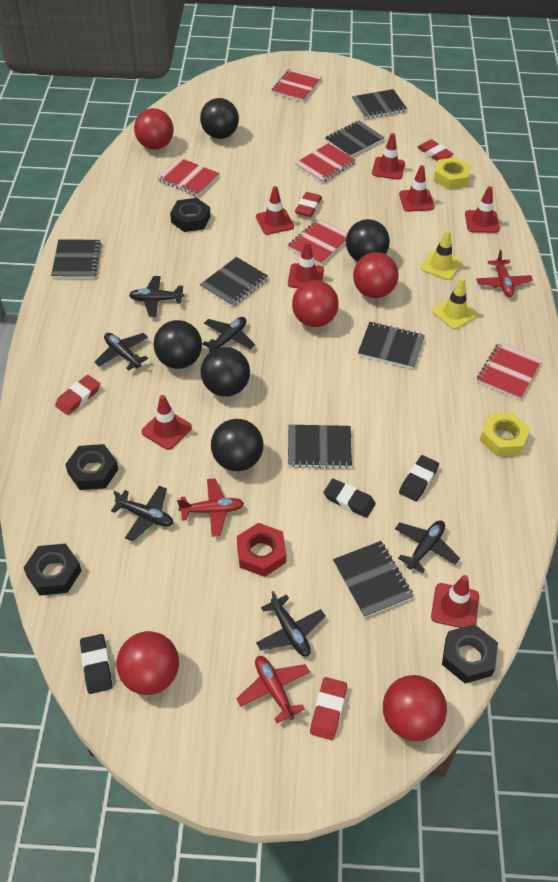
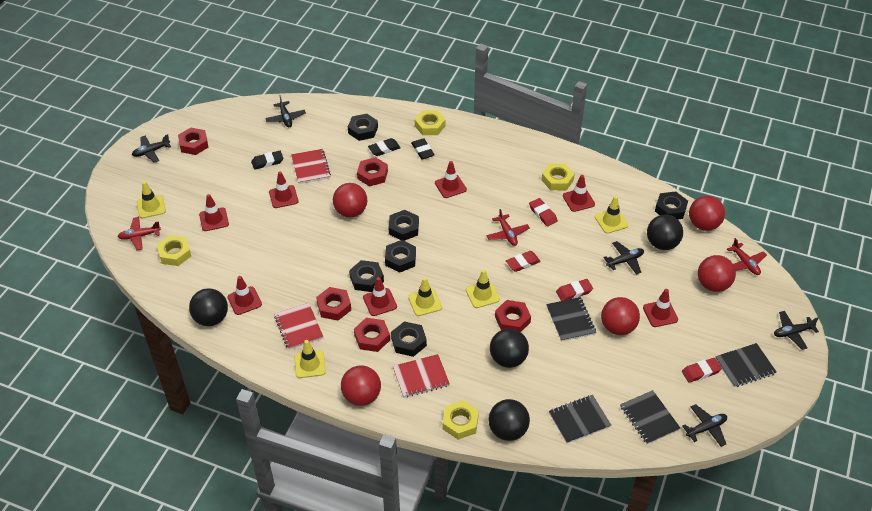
black ball: 5 -> 4
black notebook: 7 -> 4
black nut: 4 -> 6
black plane: 6 -> 5
red notebook: 5 -> 3
red nut: 1 -> 5
yellow nut: 2 -> 4
yellow traffic cone: 2 -> 5

